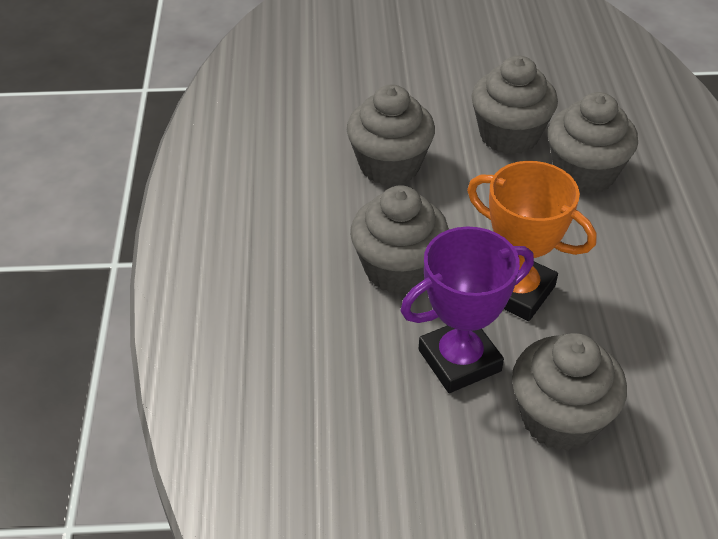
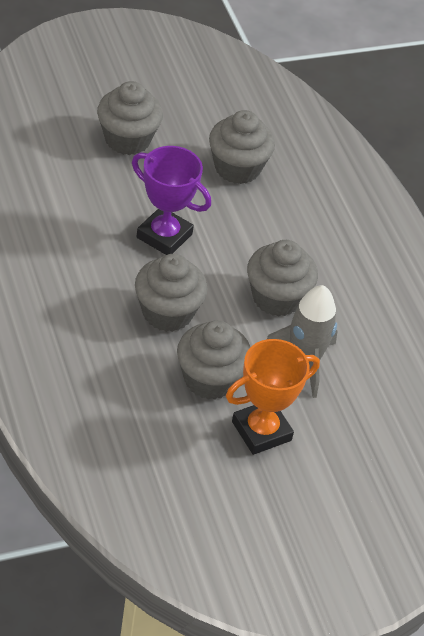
grey rocket: 0 -> 1

